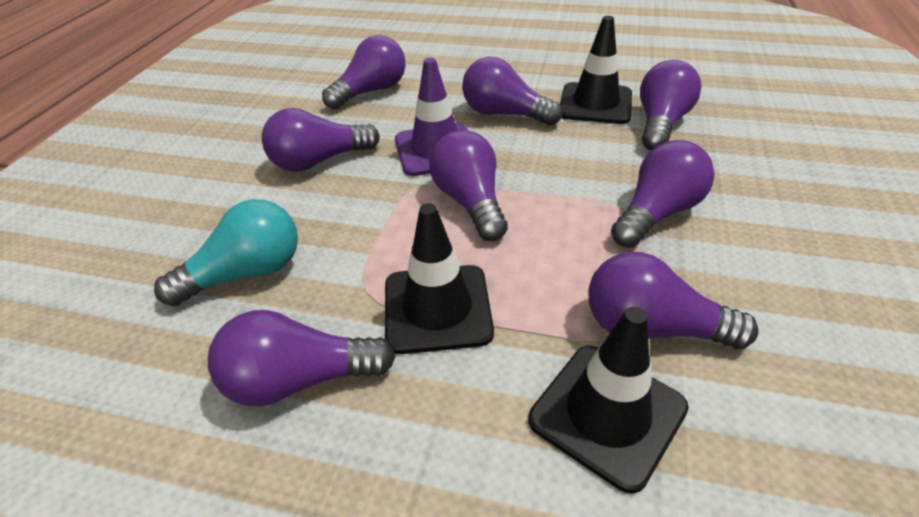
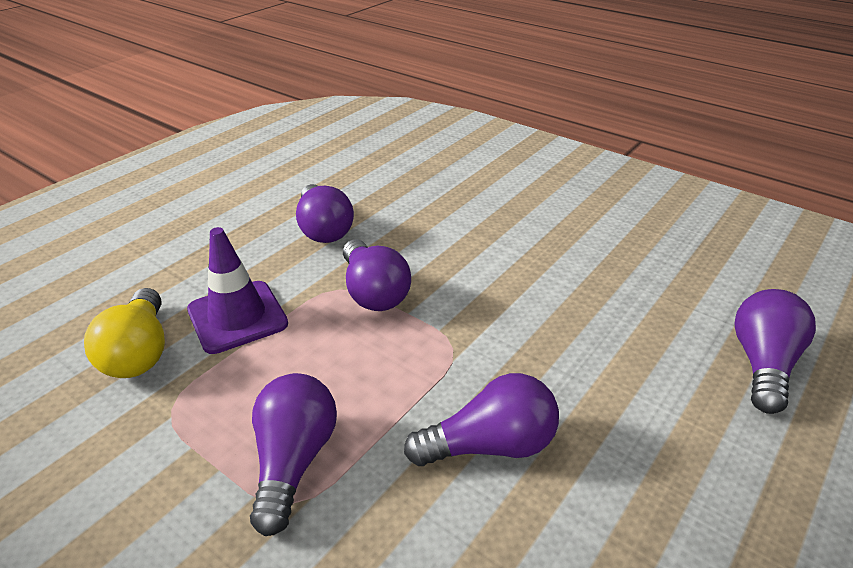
black traffic cone: 3 -> 0
purple light bulb: 8 -> 5
turquoise light bulb: 1 -> 0
yellow light bulb: 0 -> 1

